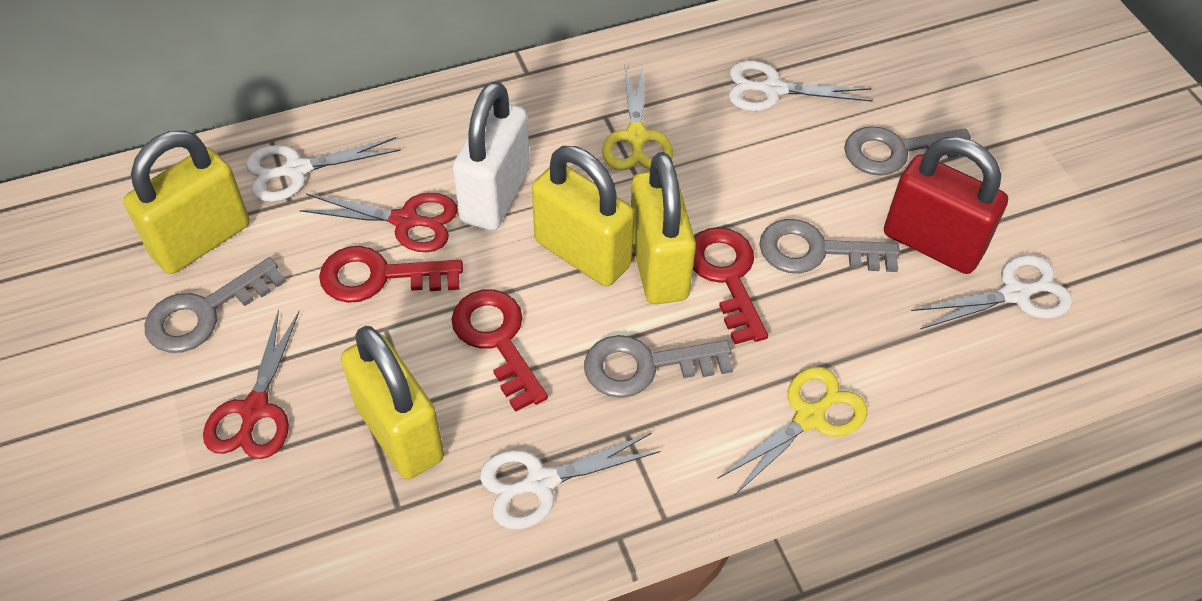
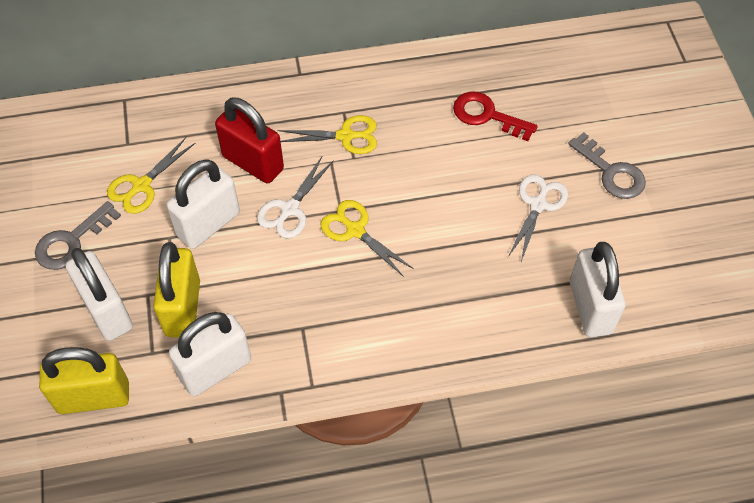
grey key: 4 -> 2
red key: 3 -> 1
red scissors: 2 -> 0
white padlock: 1 -> 4
white scissors: 4 -> 2
yellow padlock: 4 -> 2
yellow scissors: 2 -> 3

